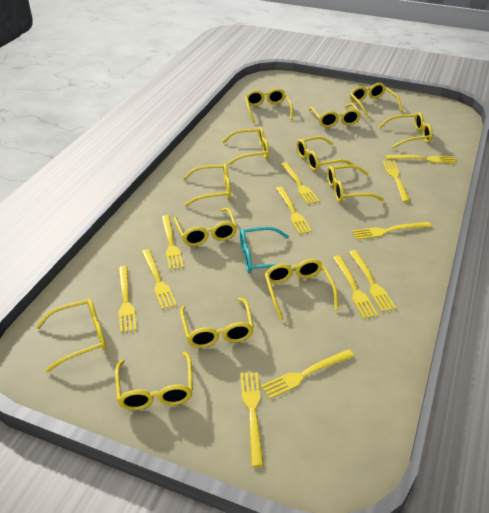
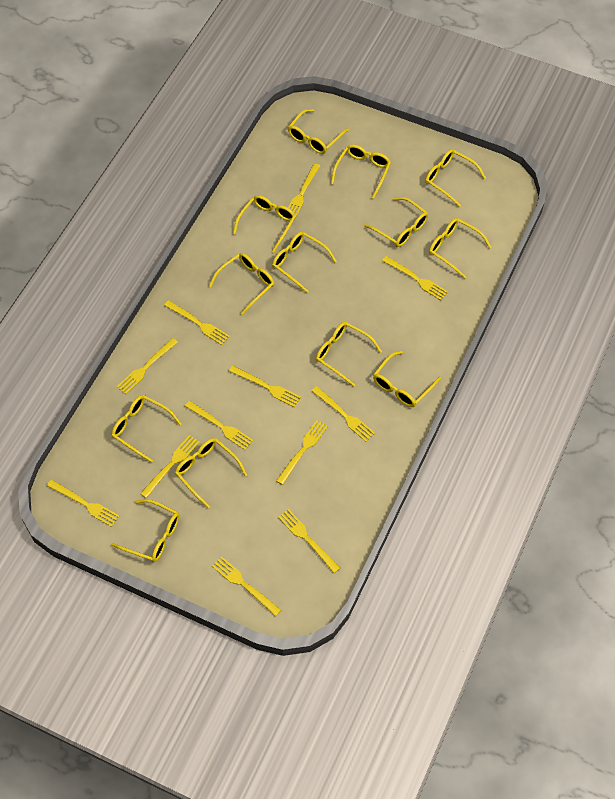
turquoise glasses: 1 -> 0

